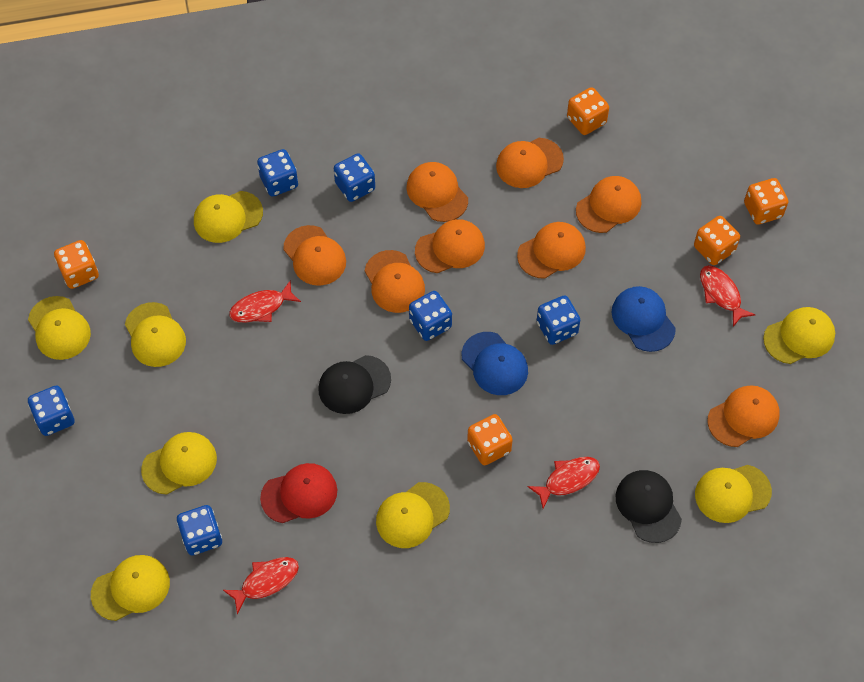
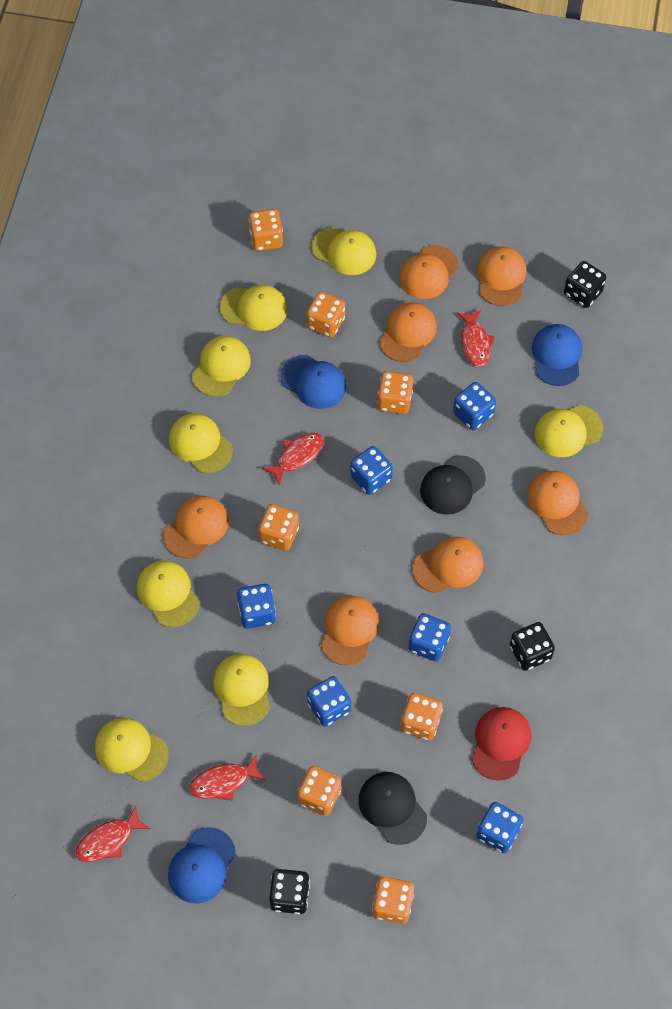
black dice: 0 -> 3
blue cap: 2 -> 3
orange cap: 8 -> 7
orange dice: 5 -> 7

